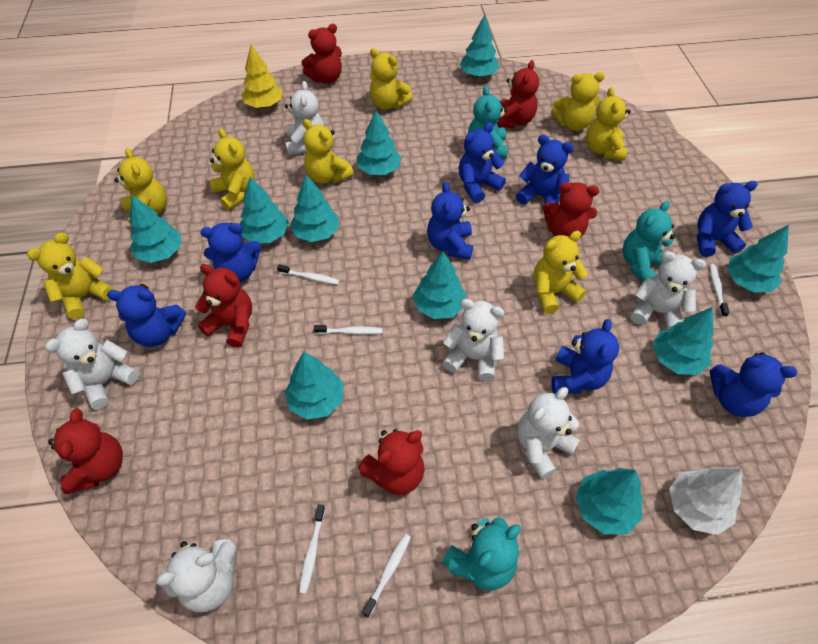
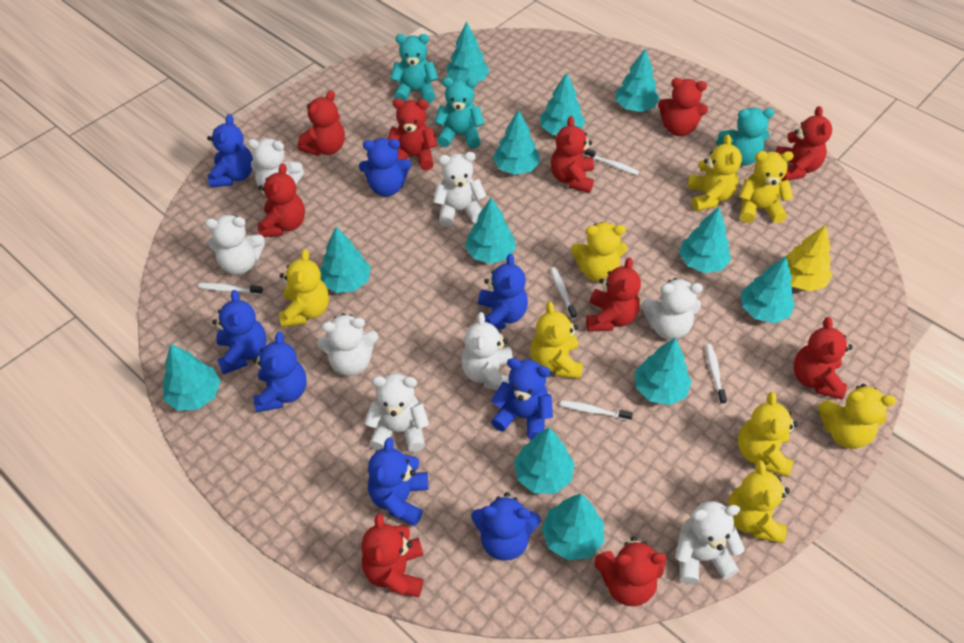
red teddy bear: 6 -> 10
turquoise tree: 10 -> 12
white teddy bear: 6 -> 8
white tree: 1 -> 0

